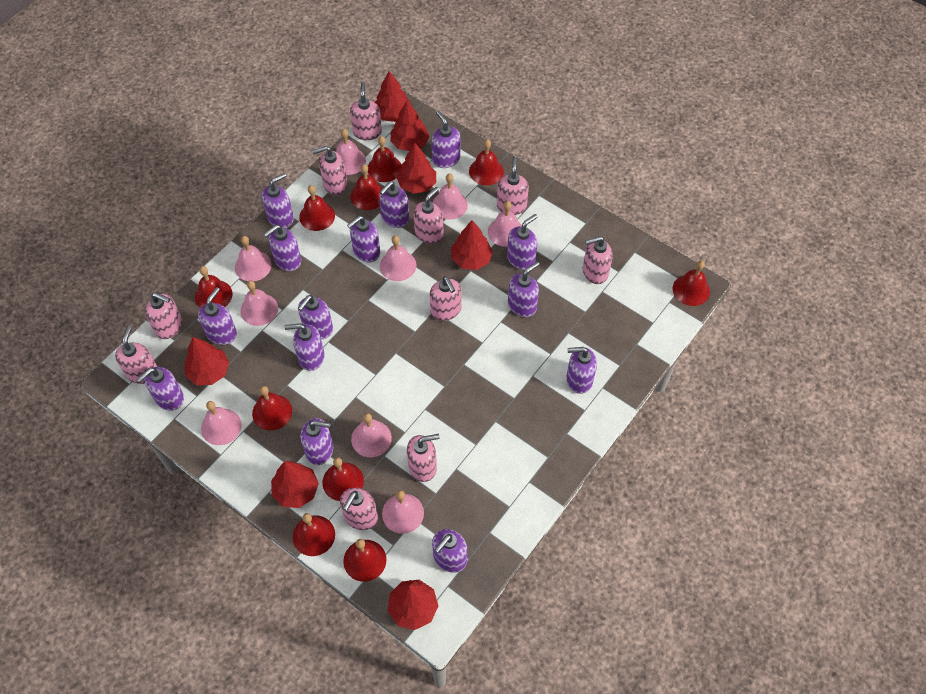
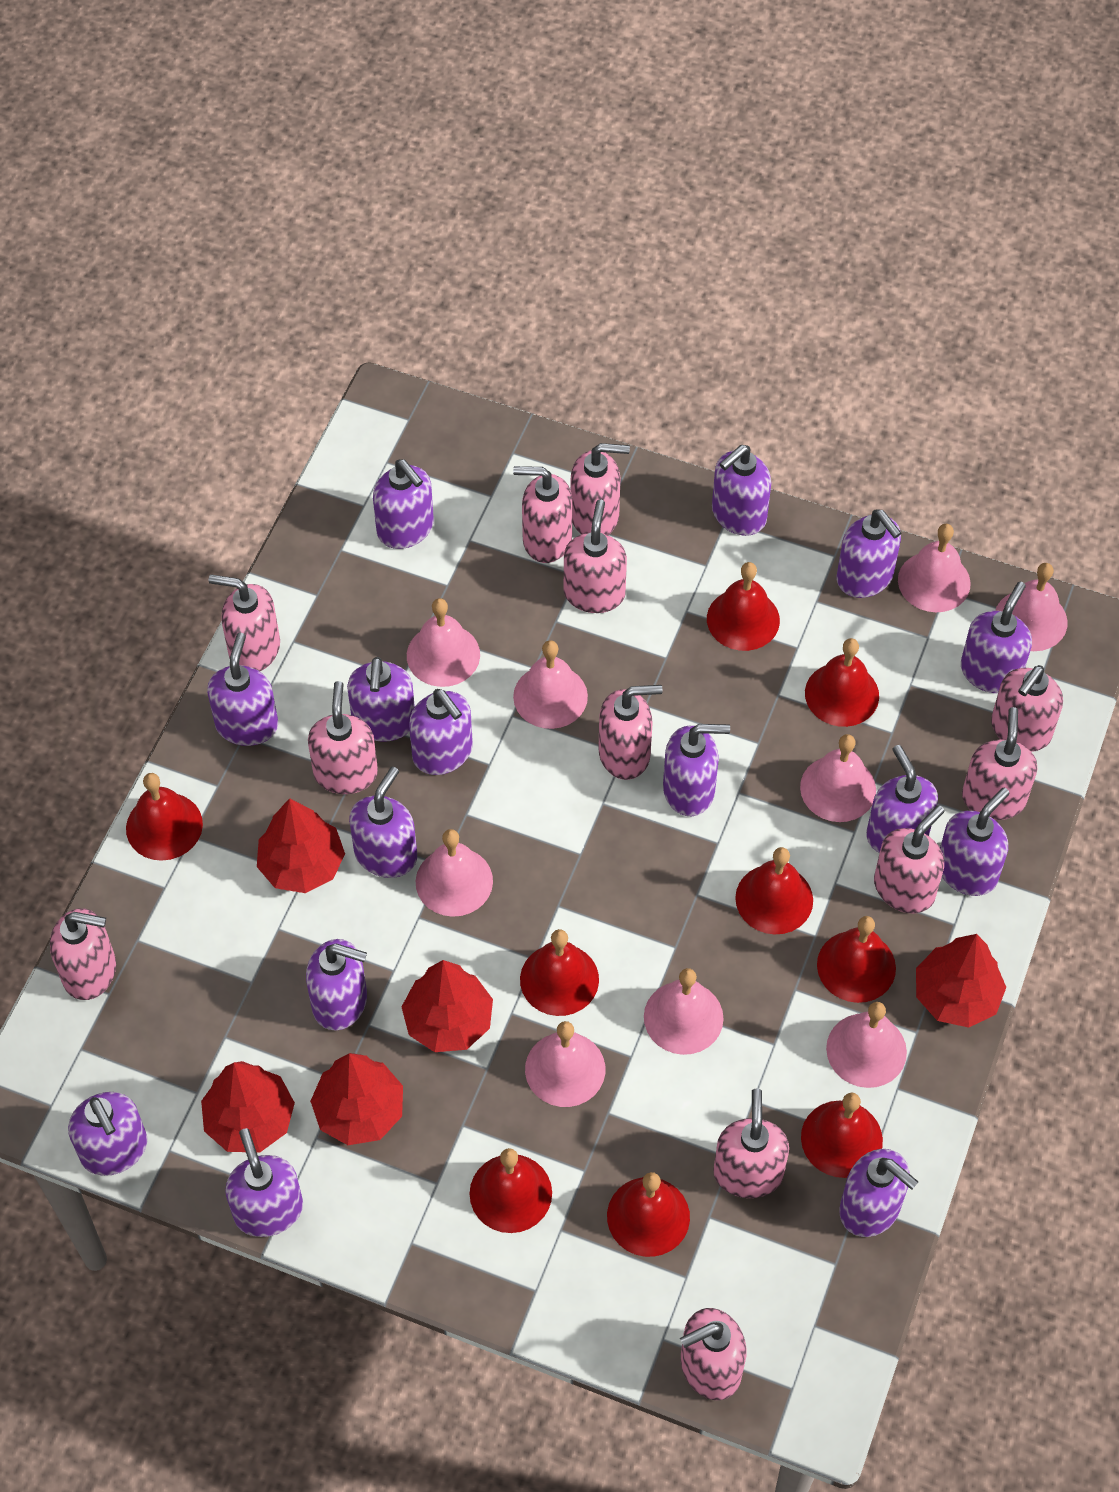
pink soap dispenser: 10 -> 12
purple soap dispenser: 14 -> 15
red bell: 10 -> 9
red tree: 7 -> 5

